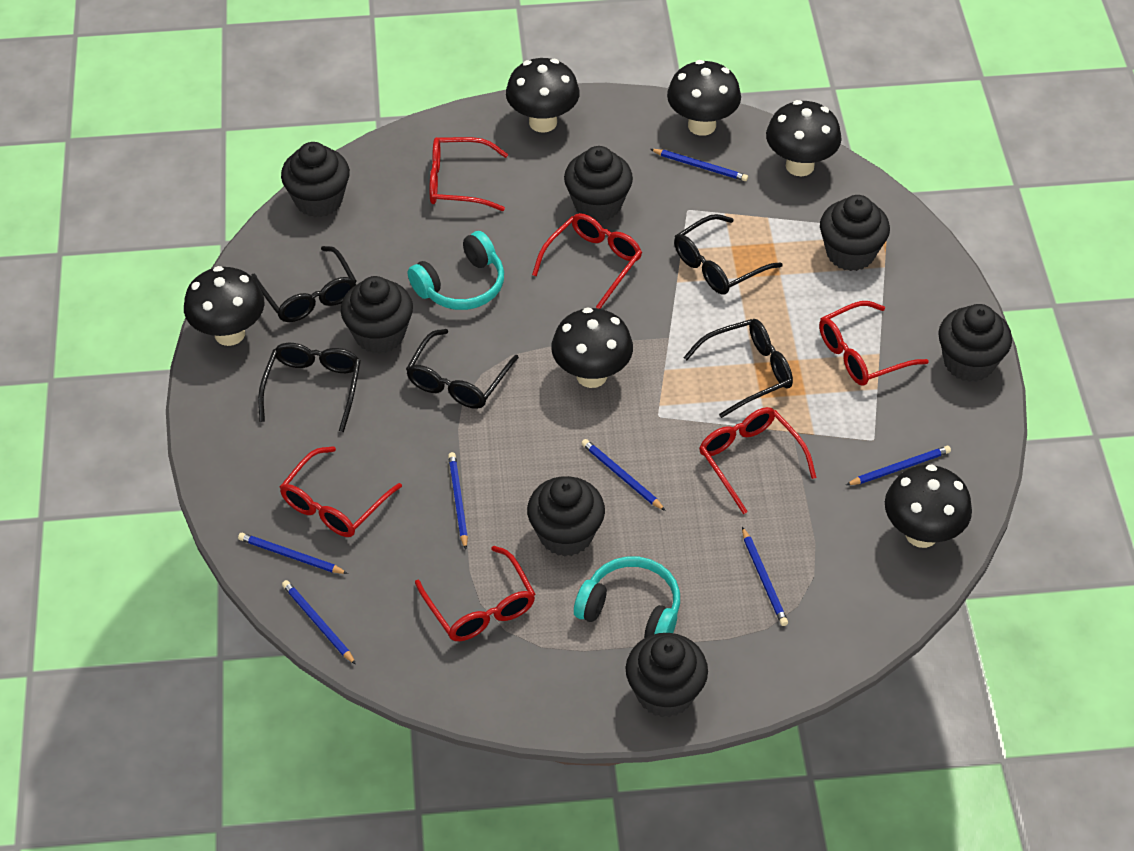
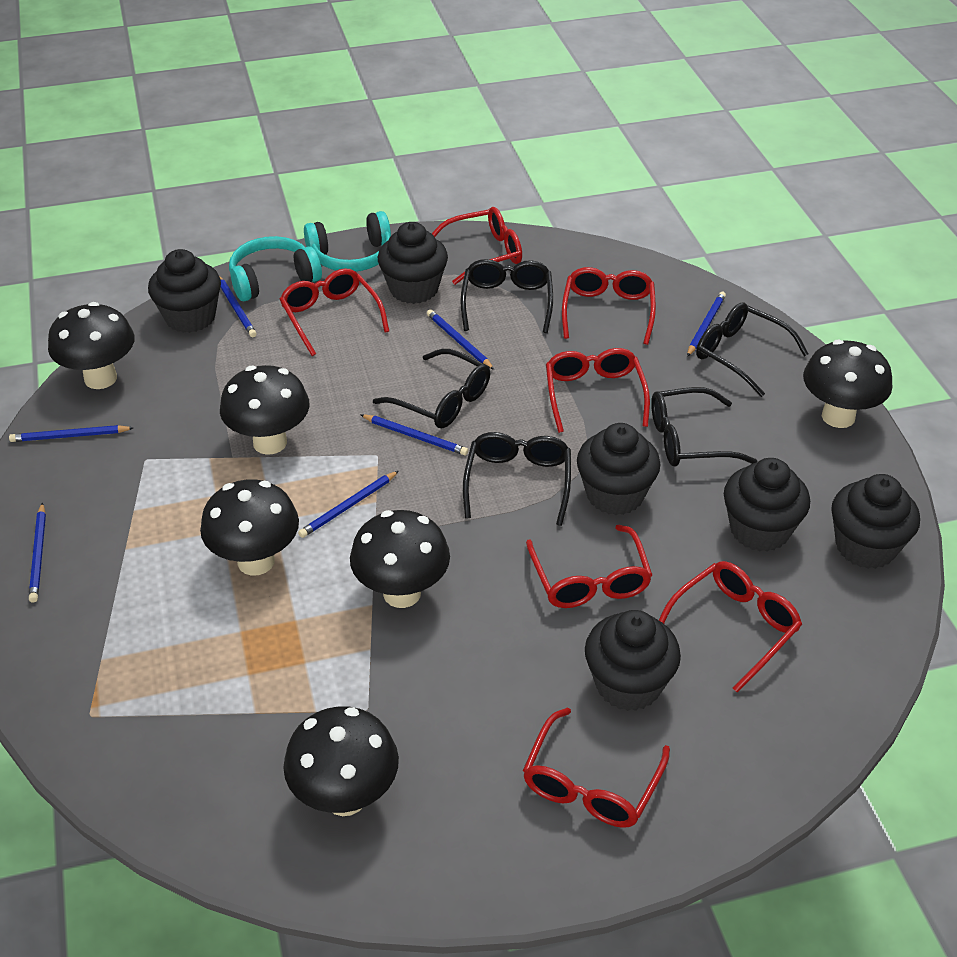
black cupcake: 7 -> 6
red glasses: 6 -> 7

